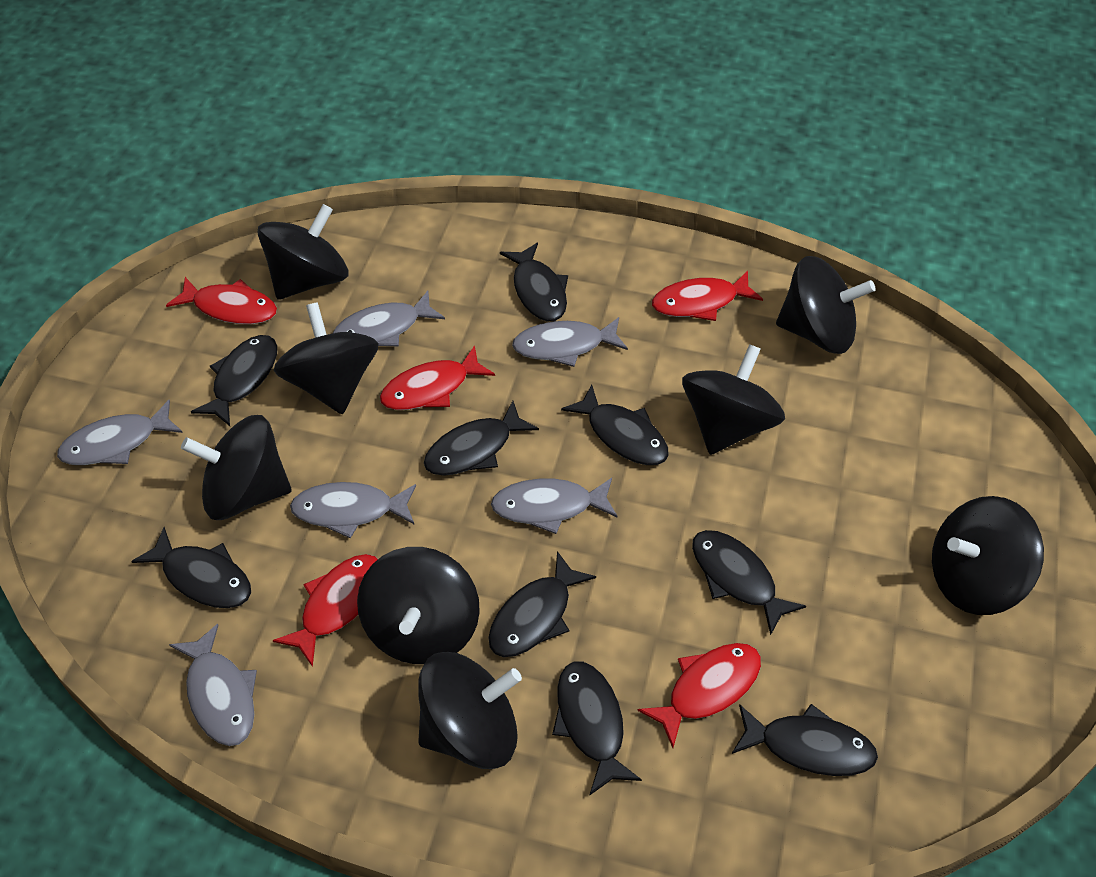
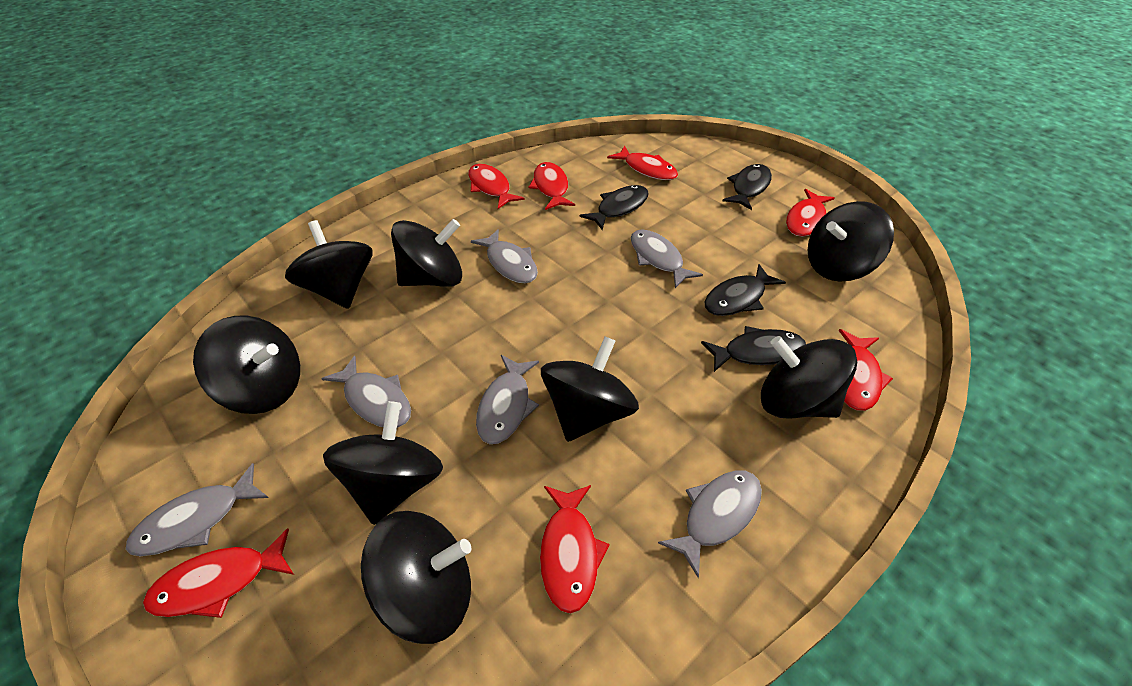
black fish: 9 -> 4
red fish: 5 -> 7

